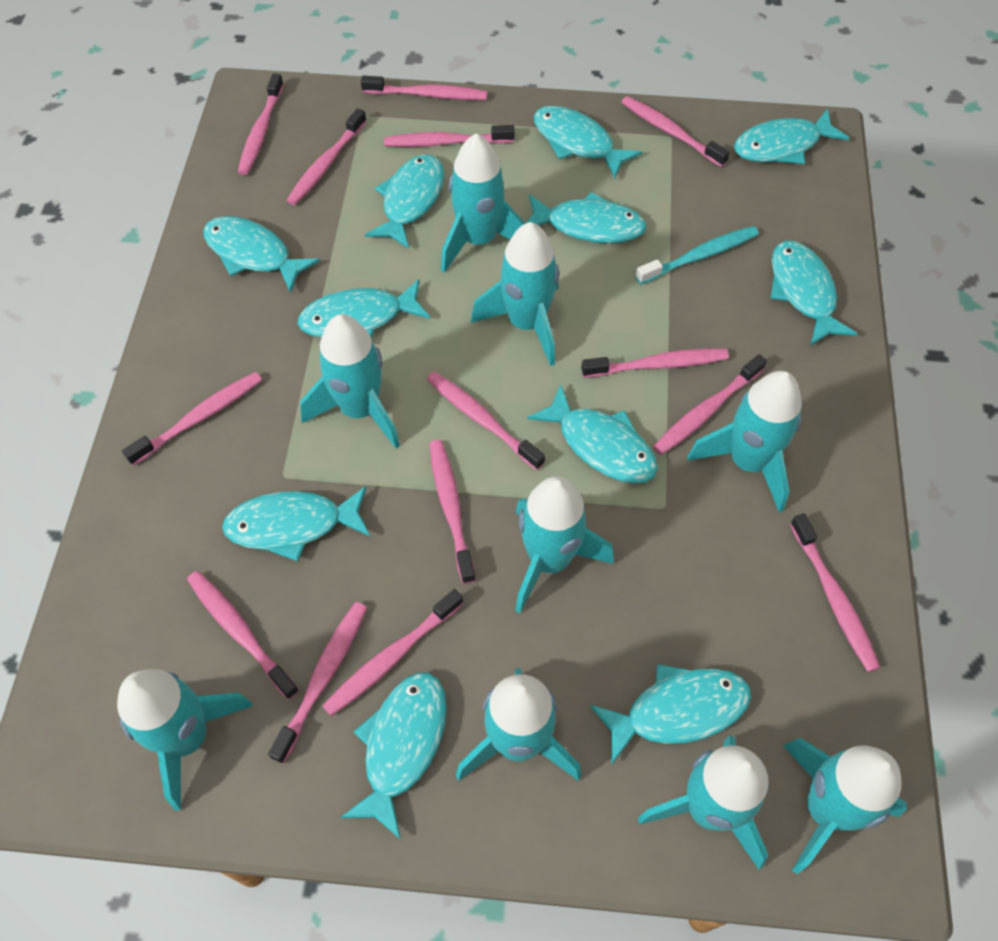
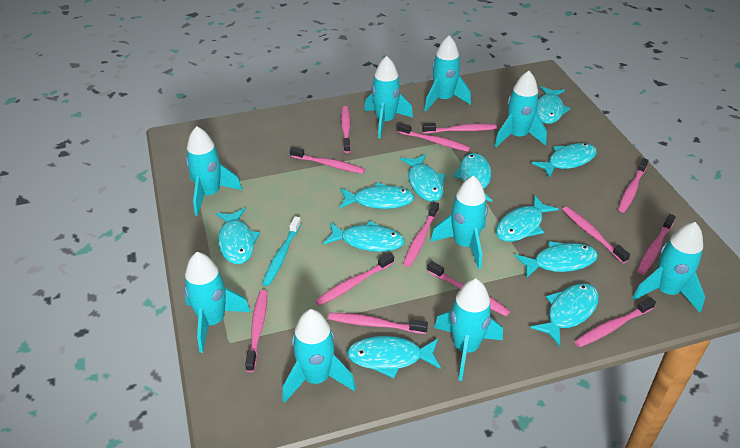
pink toothbrush: 14 -> 13

